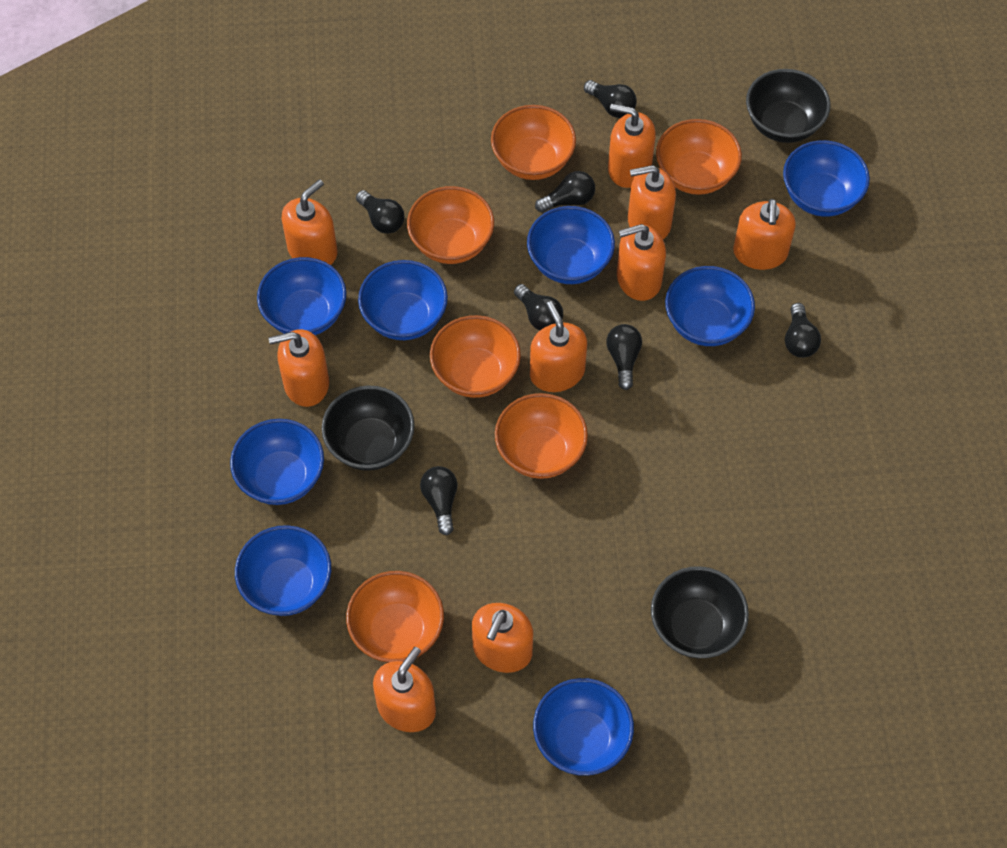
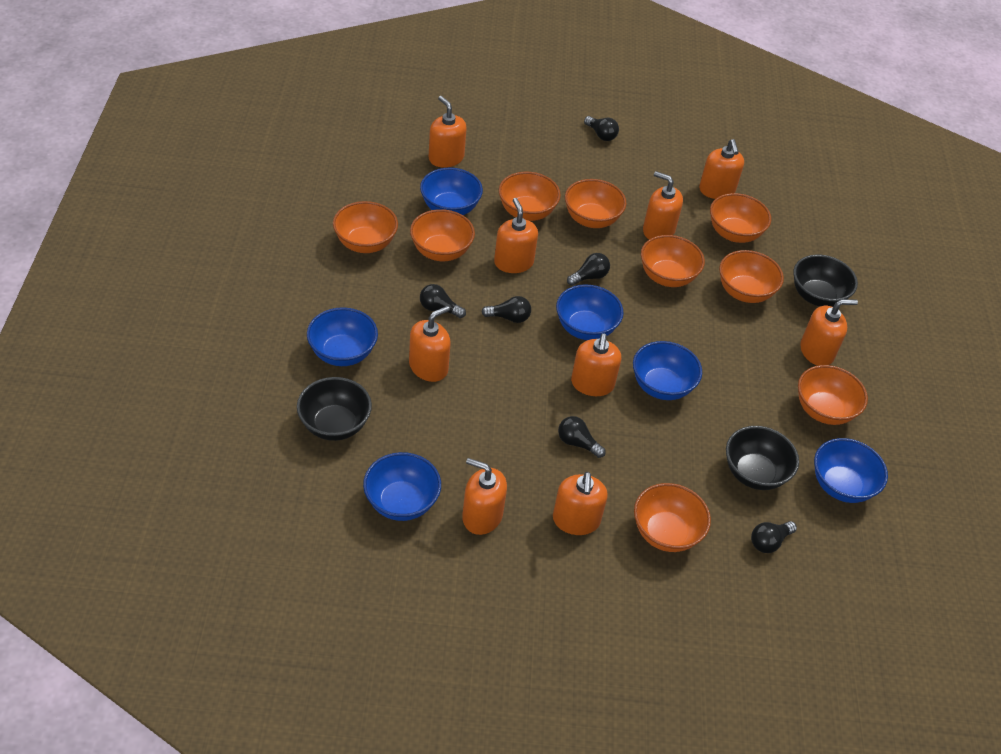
black light bulb: 7 -> 6
blue bowl: 8 -> 6
orange bowl: 6 -> 9

